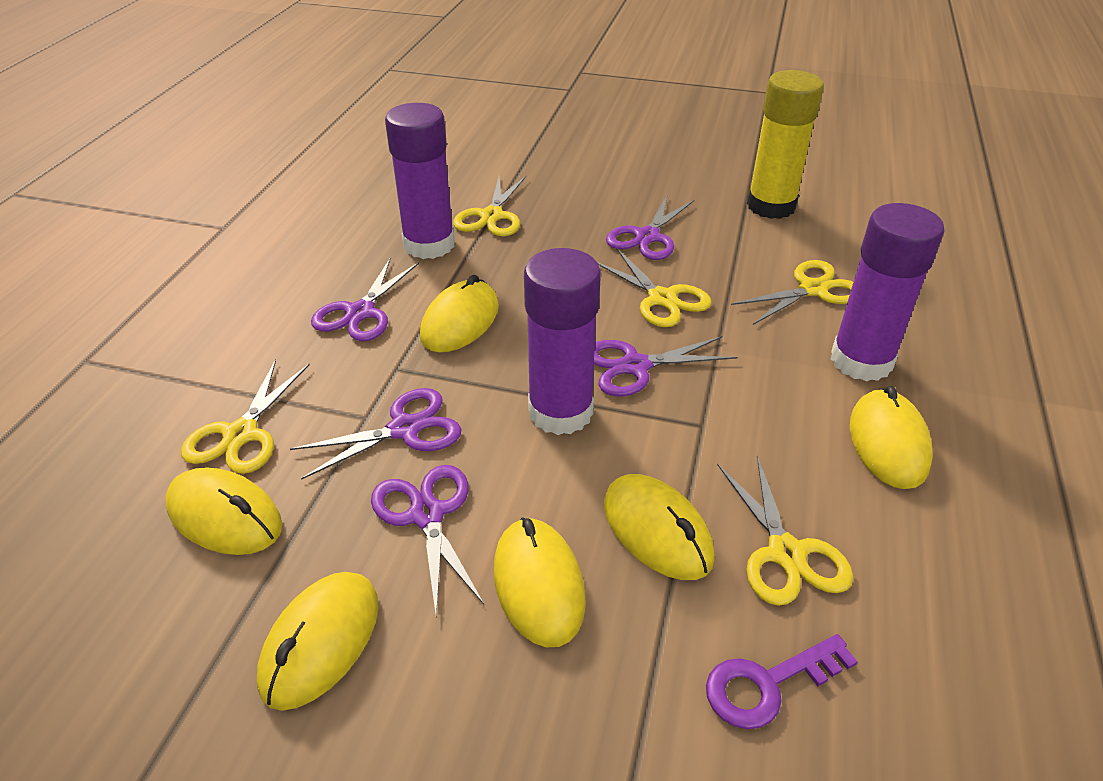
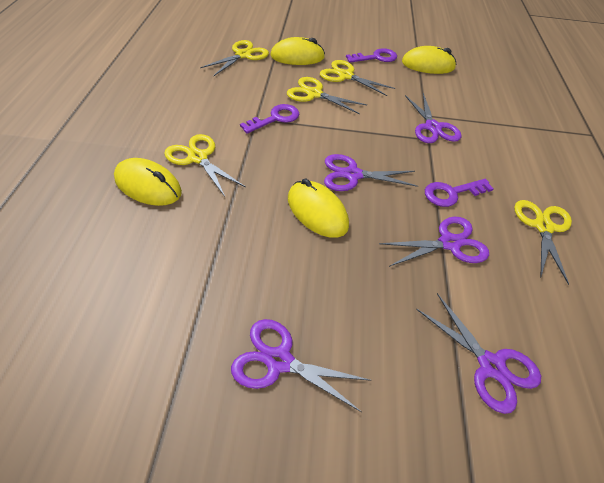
purple glue stick: 3 -> 0
purple key: 1 -> 3
yellow glue stick: 1 -> 0
yellow mouse: 6 -> 4

